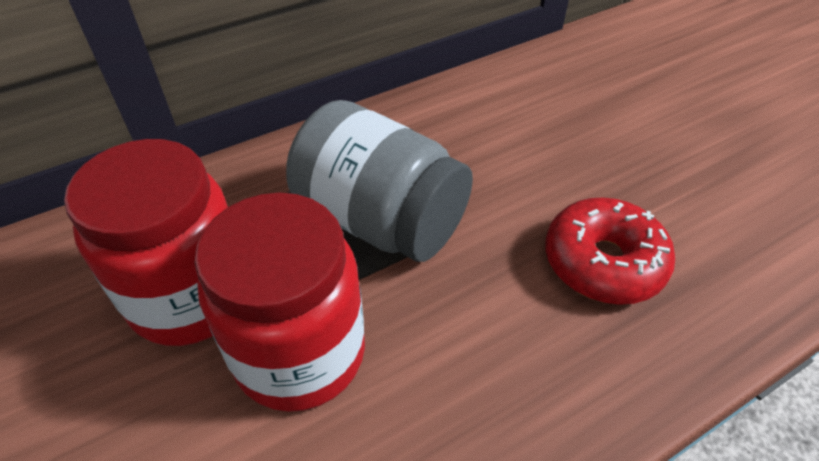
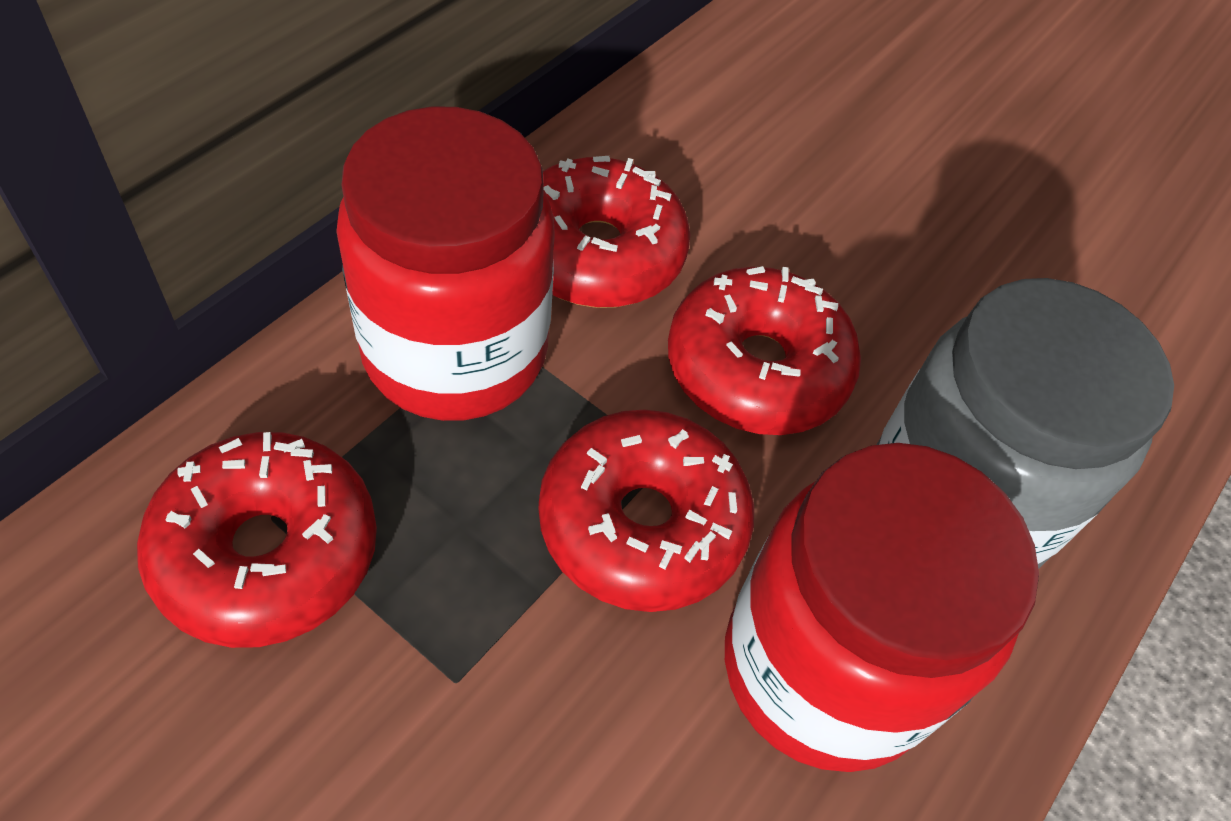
red donut: 1 -> 4

